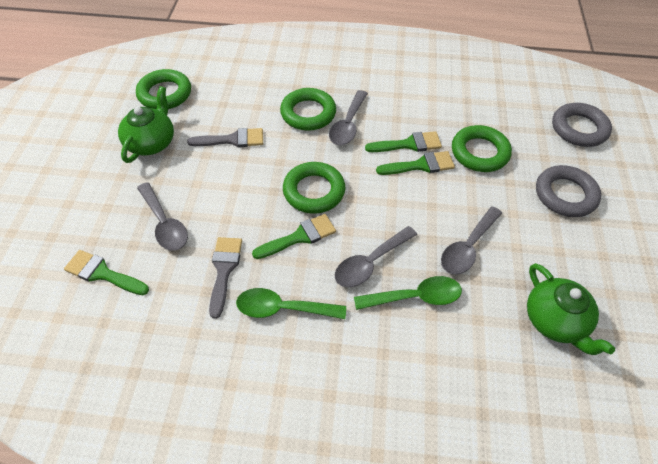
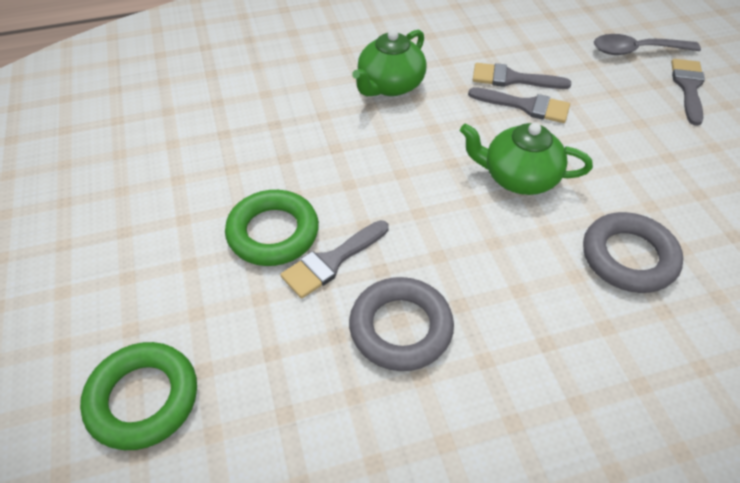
green brush: 4 -> 0
green ring: 4 -> 2
green spoon: 2 -> 0
grey brush: 2 -> 4
grey spoon: 4 -> 1

